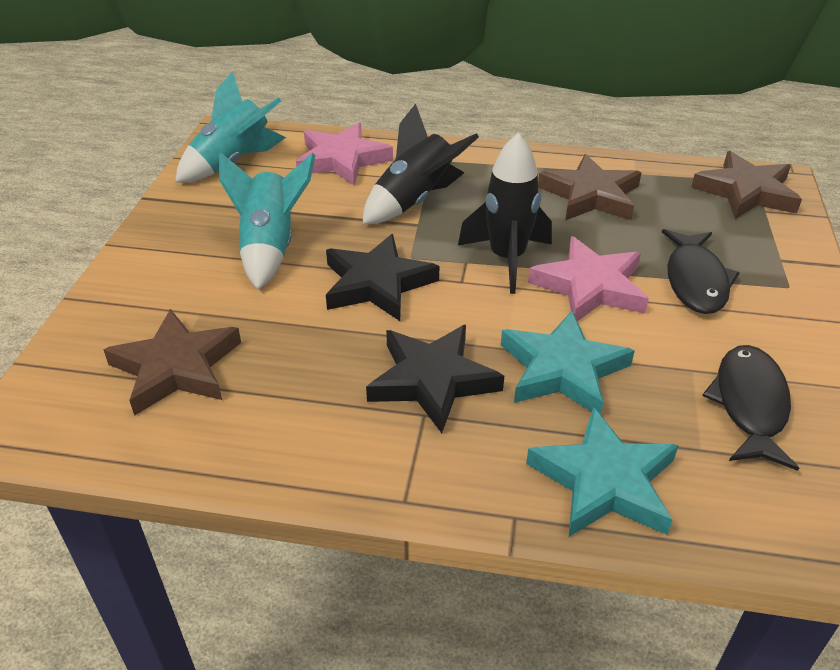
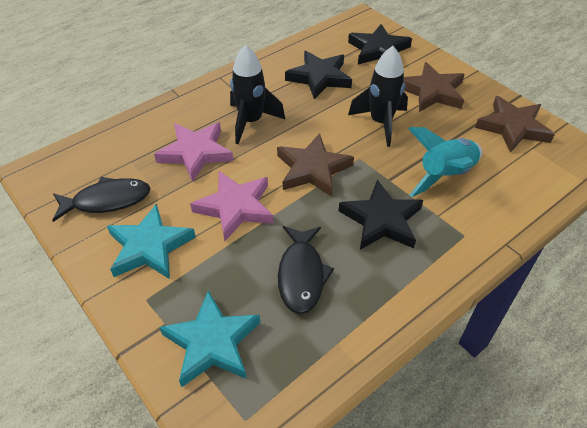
black star: 2 -> 3
turquoise rocket: 2 -> 1

